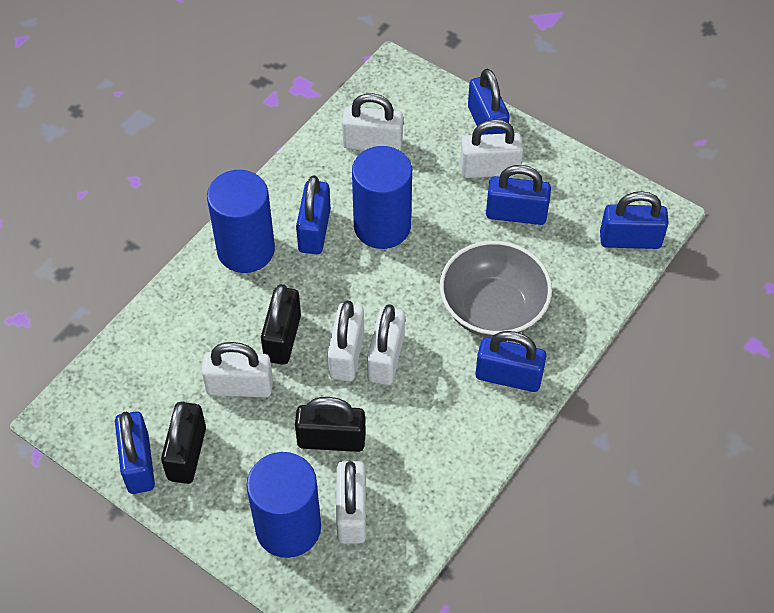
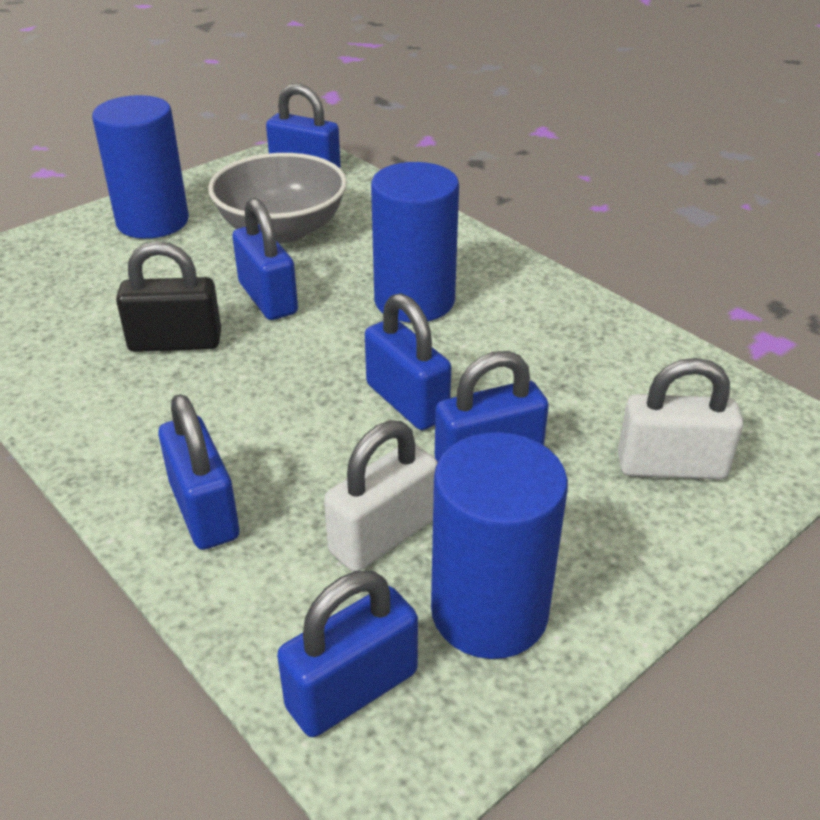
black padlock: 3 -> 1
white padlock: 6 -> 2

